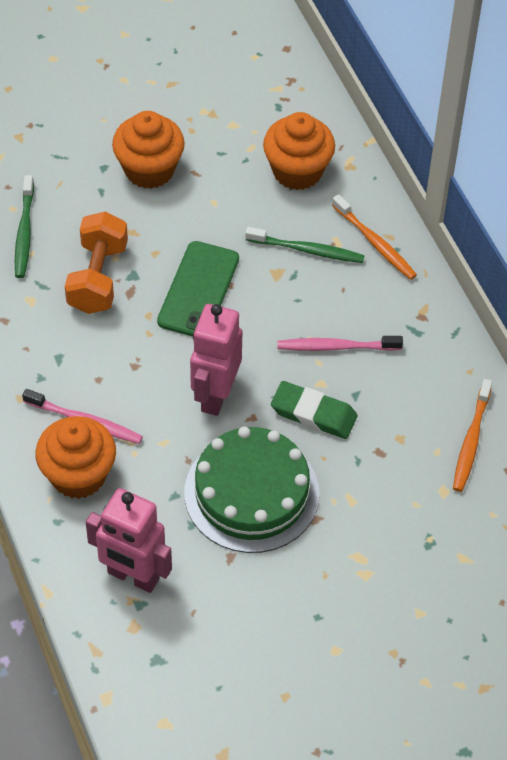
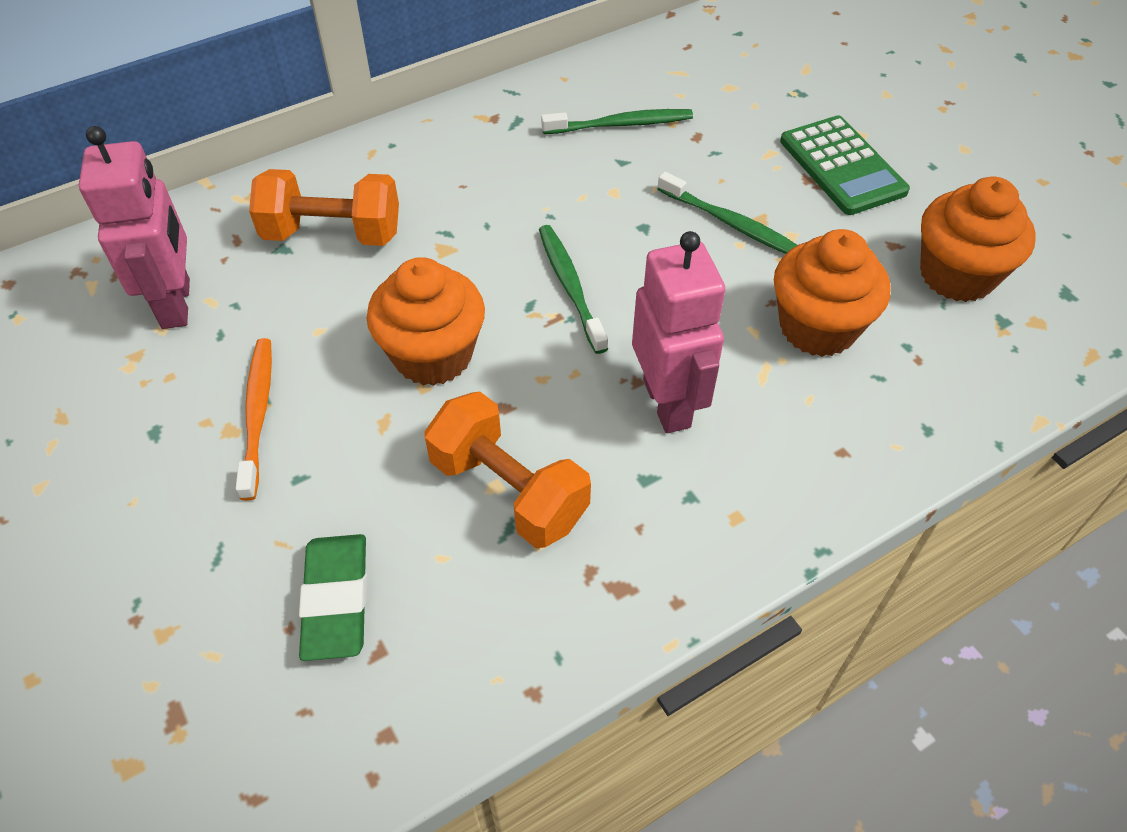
green cake: 1 -> 0
green calculator: 0 -> 1
green phone: 1 -> 0
green toothbrush: 2 -> 3
orange dumbbell: 1 -> 2
orange toothbrush: 2 -> 1
pink toothbrush: 2 -> 0

